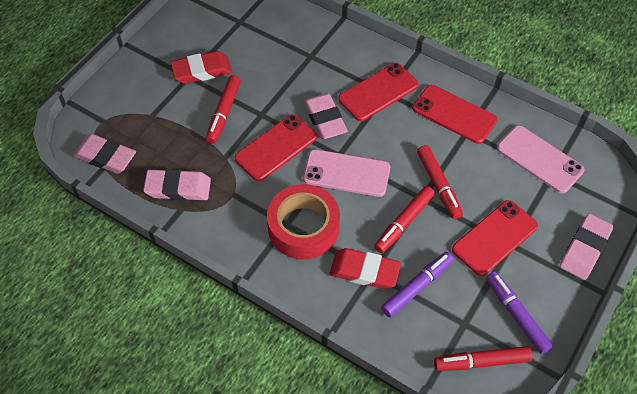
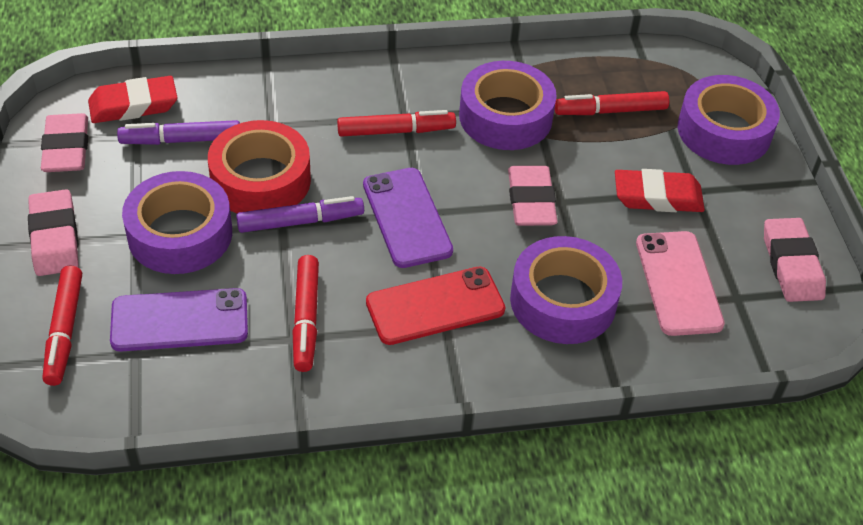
pink phone: 2 -> 1
purple phone: 0 -> 2
purple tape: 0 -> 4
red phone: 4 -> 1

